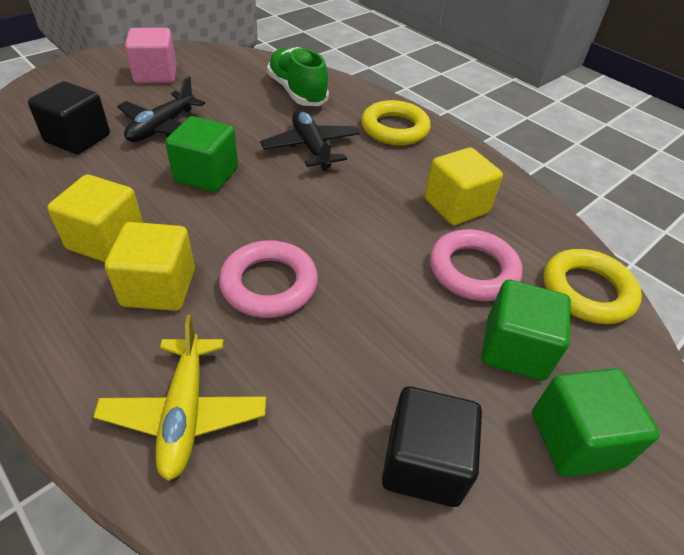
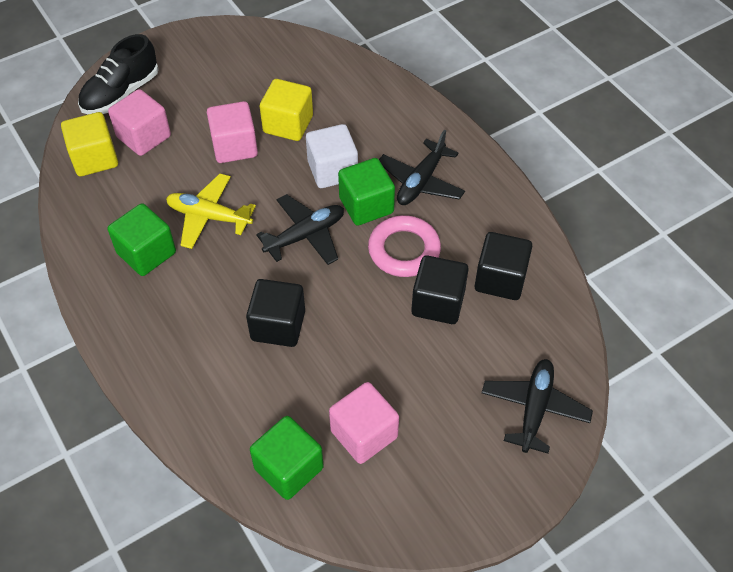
black cube: 2 -> 3
black plane: 2 -> 3
black shoe: 0 -> 1
green shoe: 1 -> 0
pink cube: 1 -> 3
pink ring: 2 -> 1
white cube: 0 -> 1
yellow cube: 3 -> 2
yellow ring: 2 -> 0

